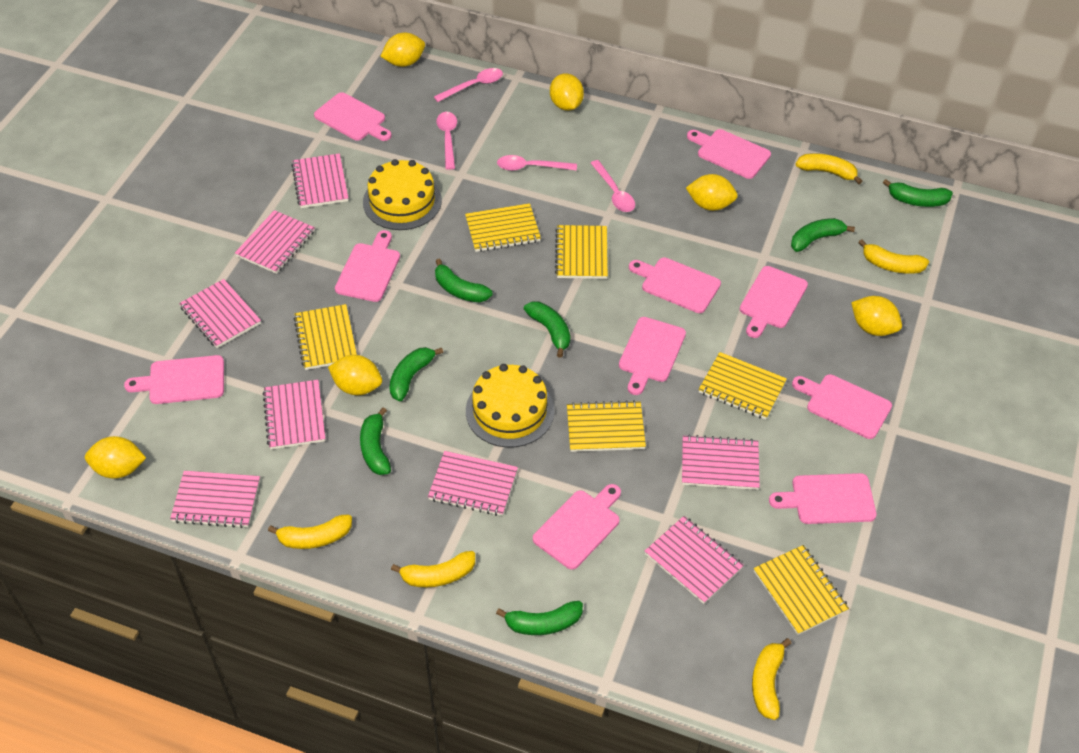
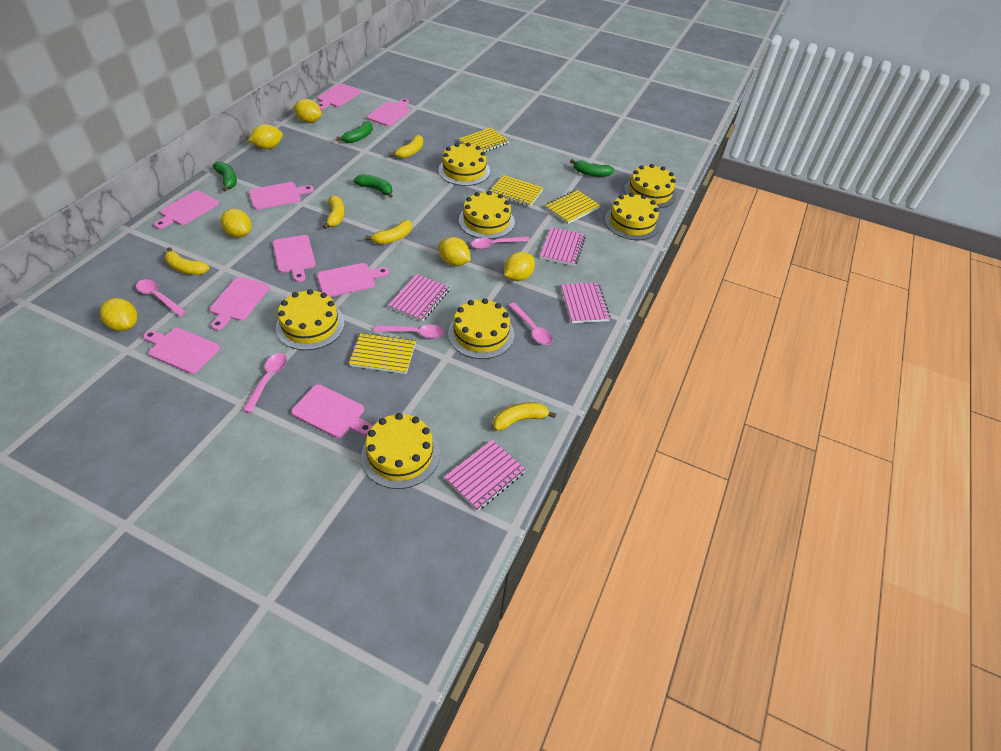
green banana: 7 -> 4
pink cutting board: 10 -> 9
pink notebook: 8 -> 4
pink spoon: 4 -> 5
yellow cake: 2 -> 7
yellow notebook: 6 -> 4

